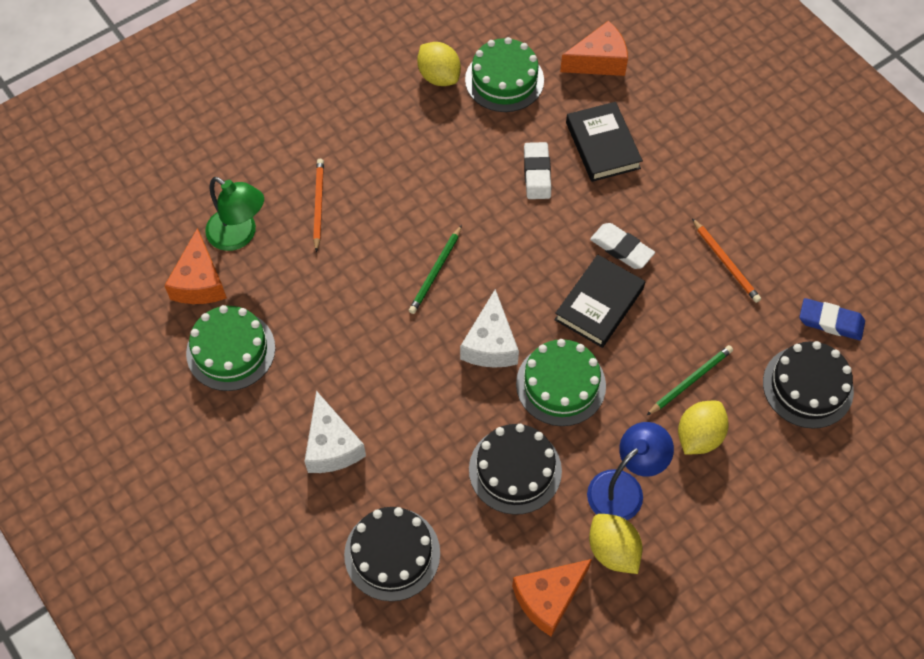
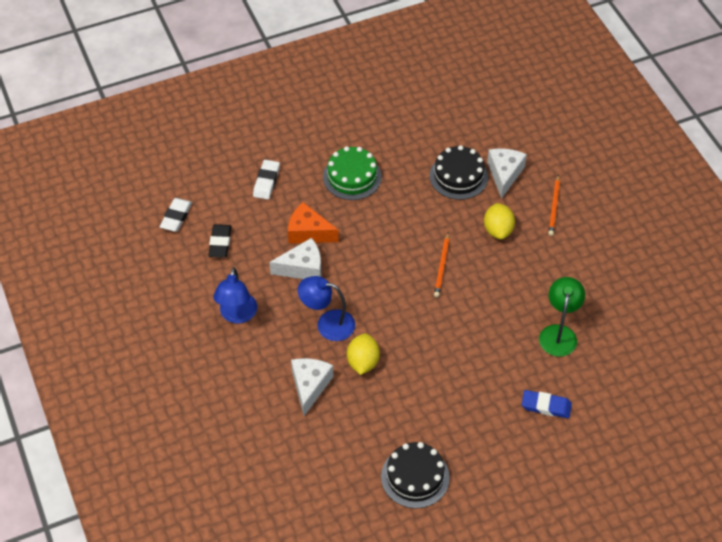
black book: 2 -> 0
black cake: 3 -> 2
black eraser: 0 -> 1
blue lamp: 1 -> 2
green cake: 3 -> 1
green pencil: 2 -> 0
orange cheese: 3 -> 1
white cheese: 2 -> 3
yellow lemon: 3 -> 2

